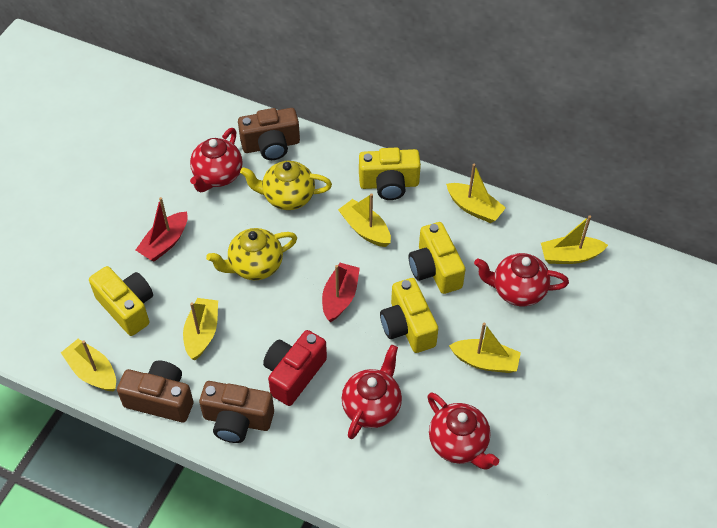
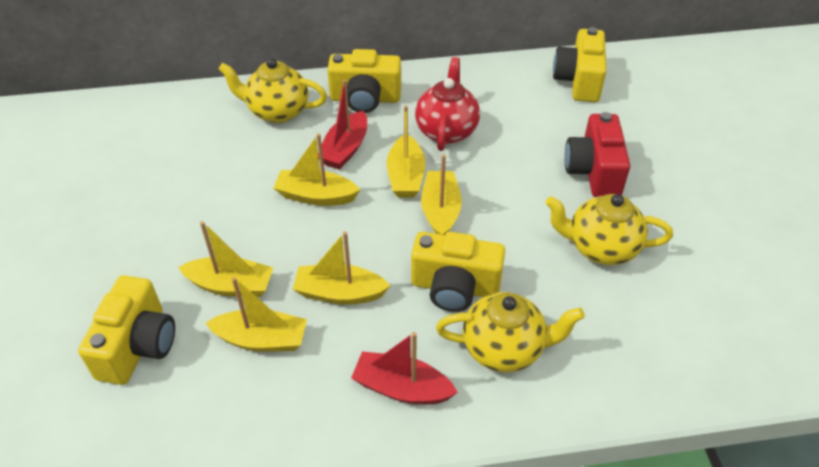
brown camera: 3 -> 0
red teapot: 4 -> 1
yellow teapot: 2 -> 3

